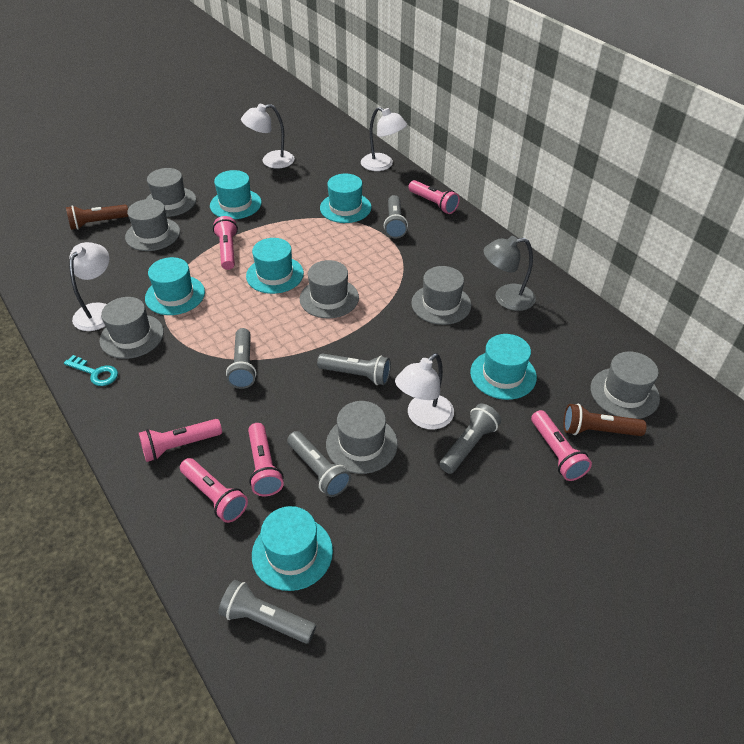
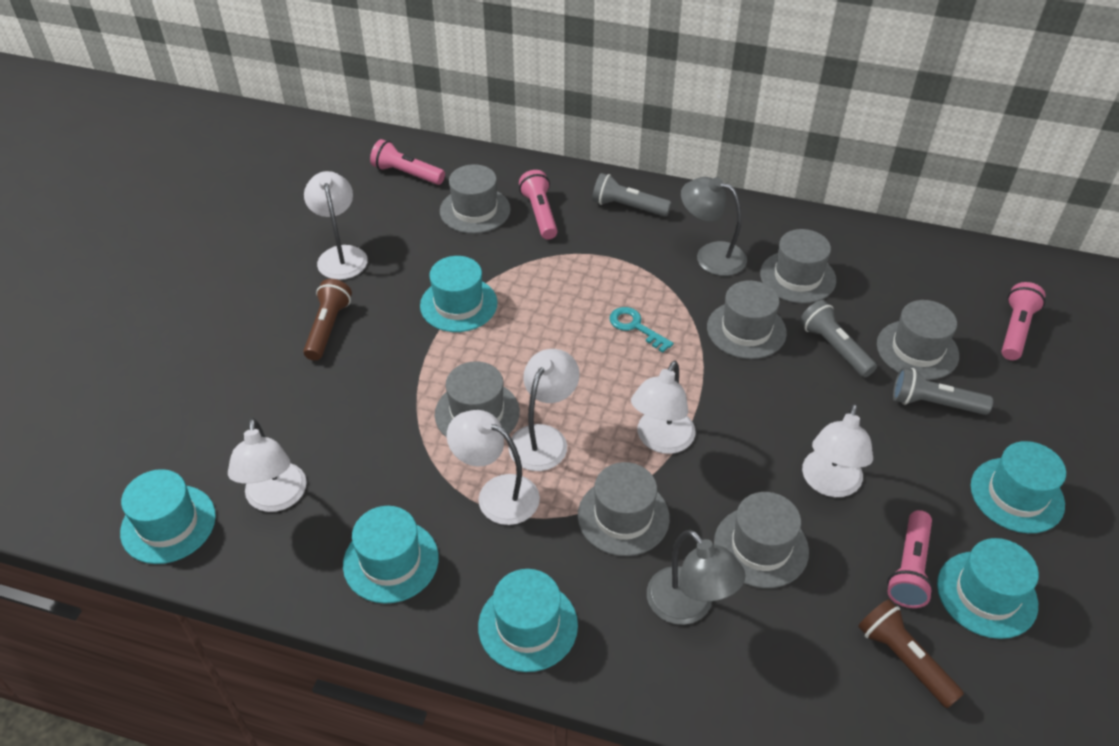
grey flashlight: 6 -> 3
grey lamp: 1 -> 2
pink flashlight: 6 -> 4
white lamp: 4 -> 6

